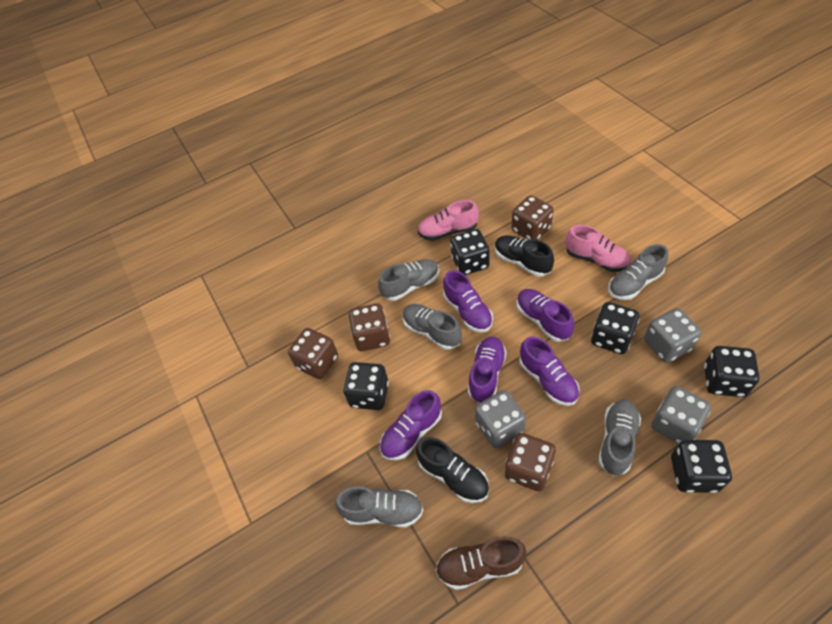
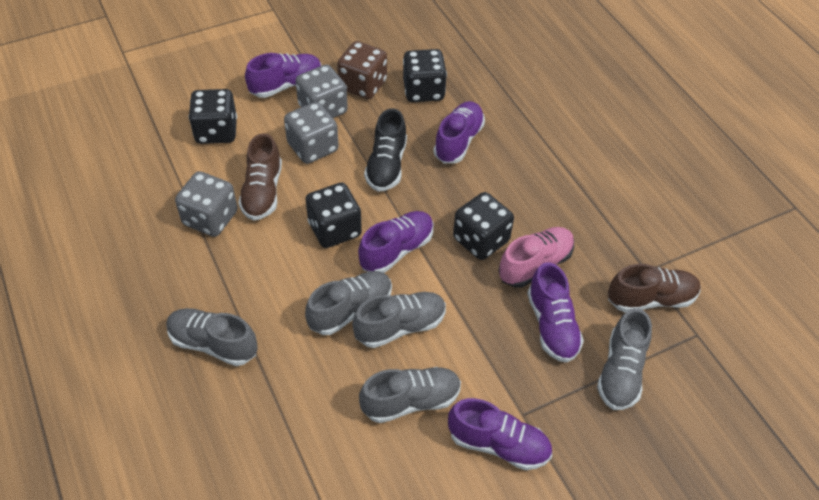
black dice: 5 -> 4
black shoe: 2 -> 1
brown dice: 4 -> 1
brown shoe: 1 -> 2
pink shoe: 2 -> 1

